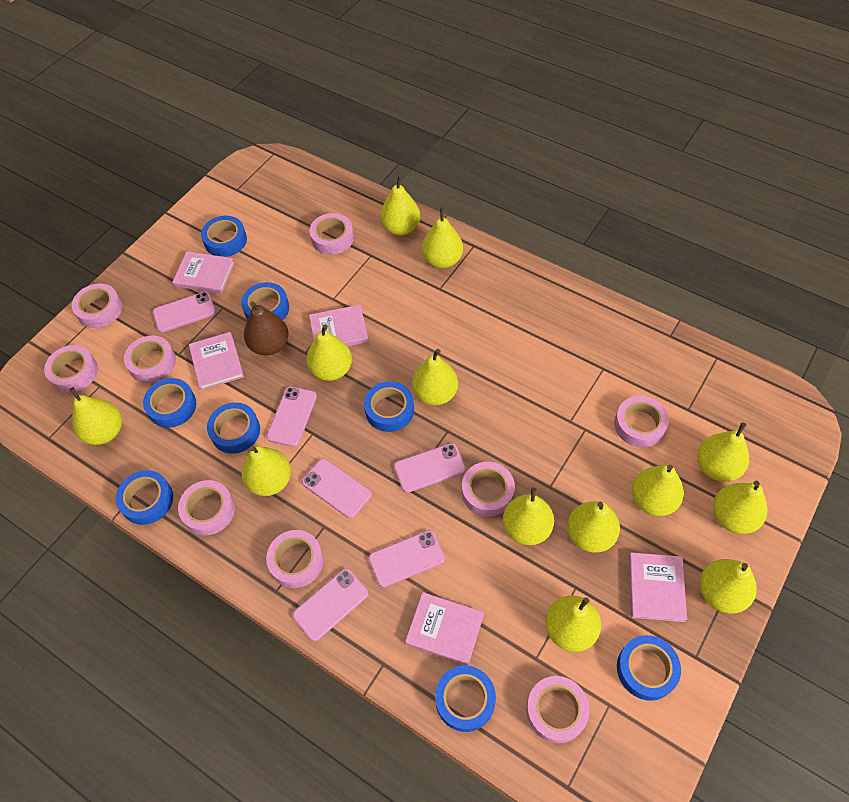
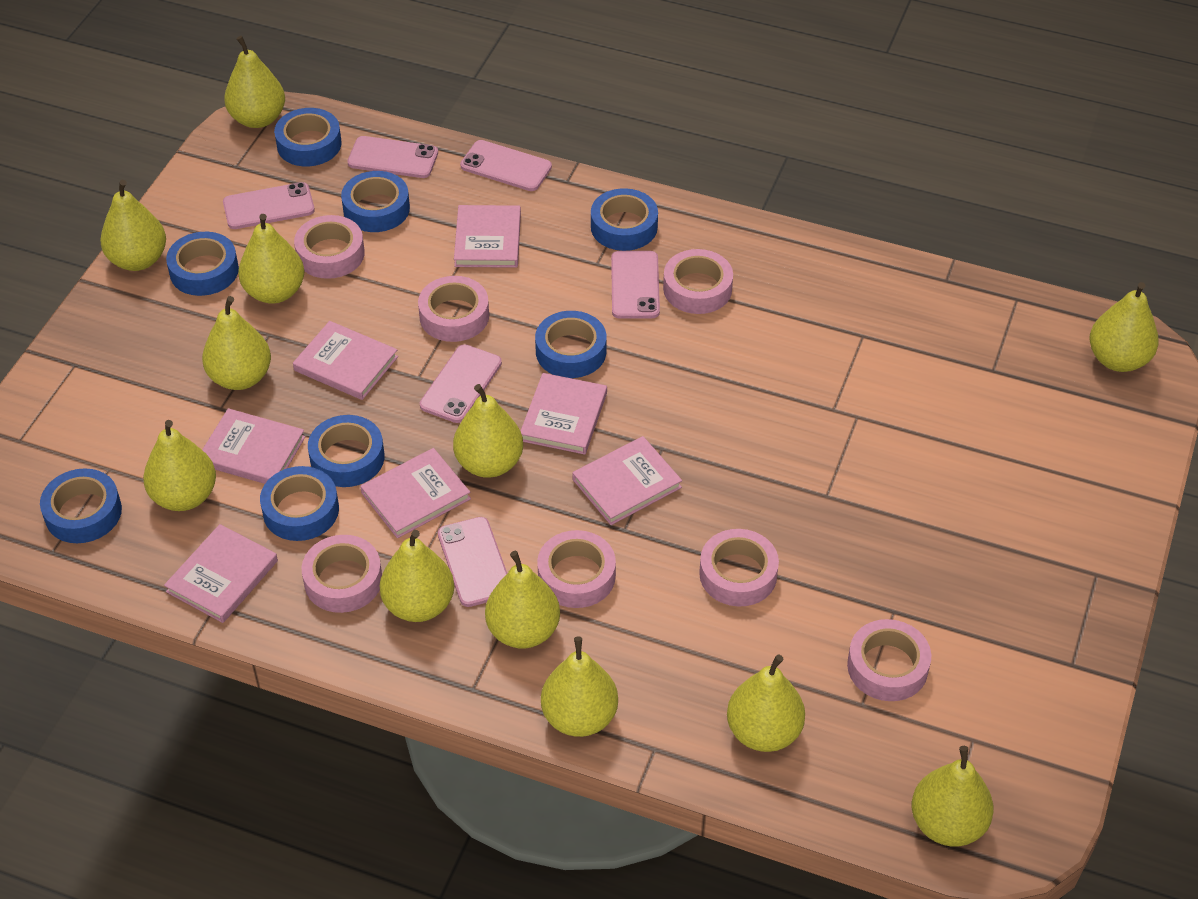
brown pear: 1 -> 0
pink book: 5 -> 7
pink tape: 9 -> 7
yellow pear: 13 -> 12

